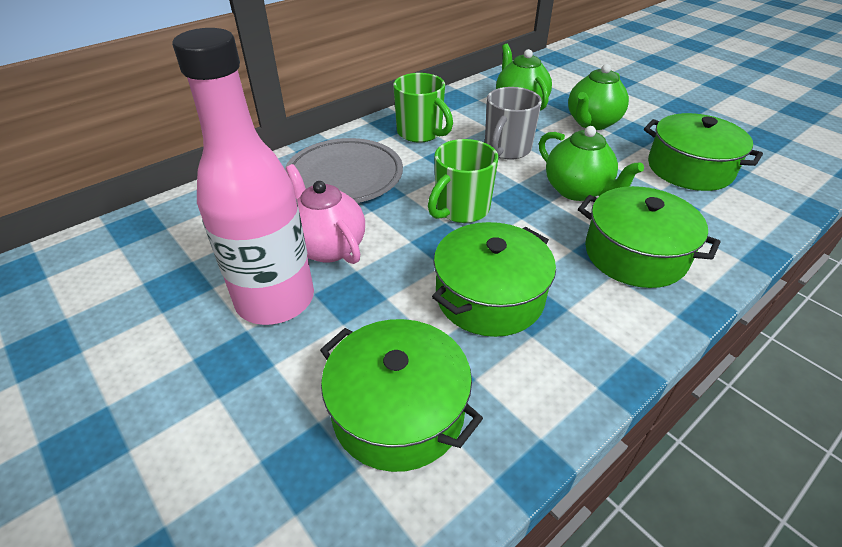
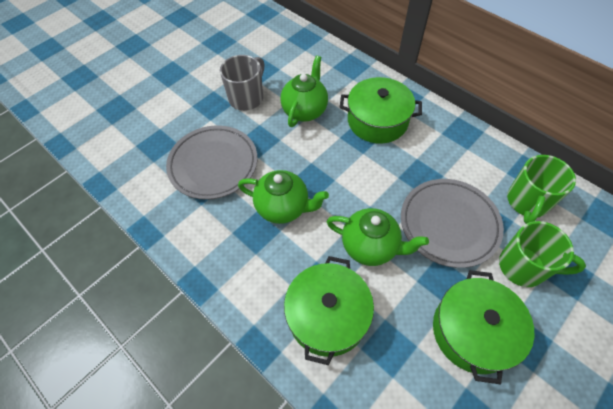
green pot: 4 -> 3
grey plate: 1 -> 2
pink bottle: 1 -> 0
pink teapot: 1 -> 0

